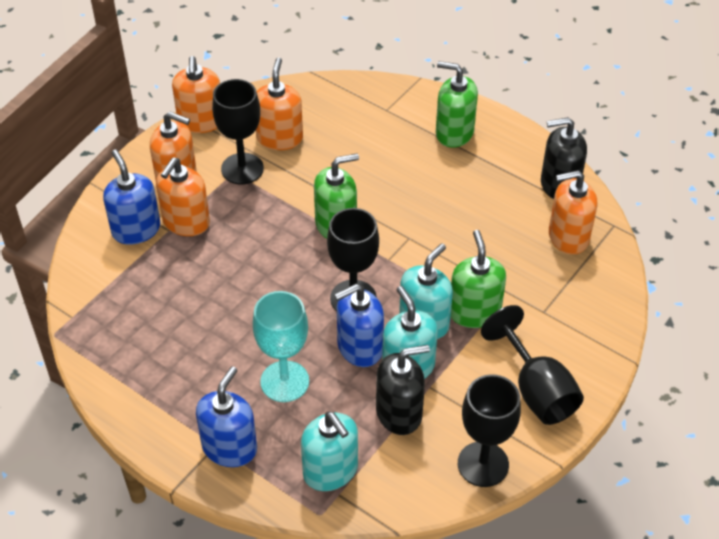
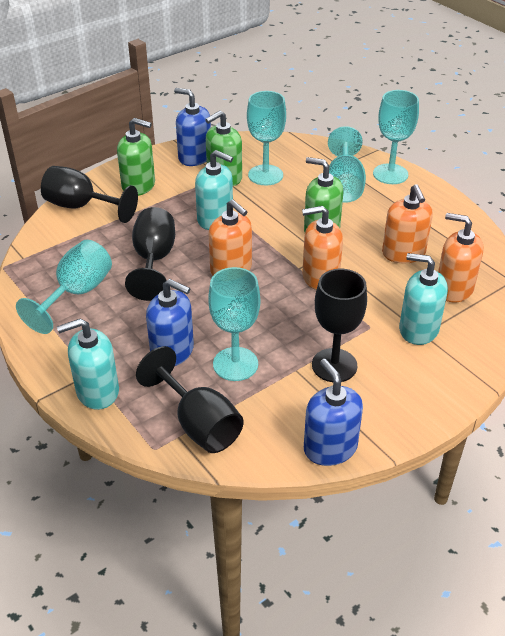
black soap dispenser: 2 -> 0
orange soap dispenser: 5 -> 4
turquoise goblet: 1 -> 5

